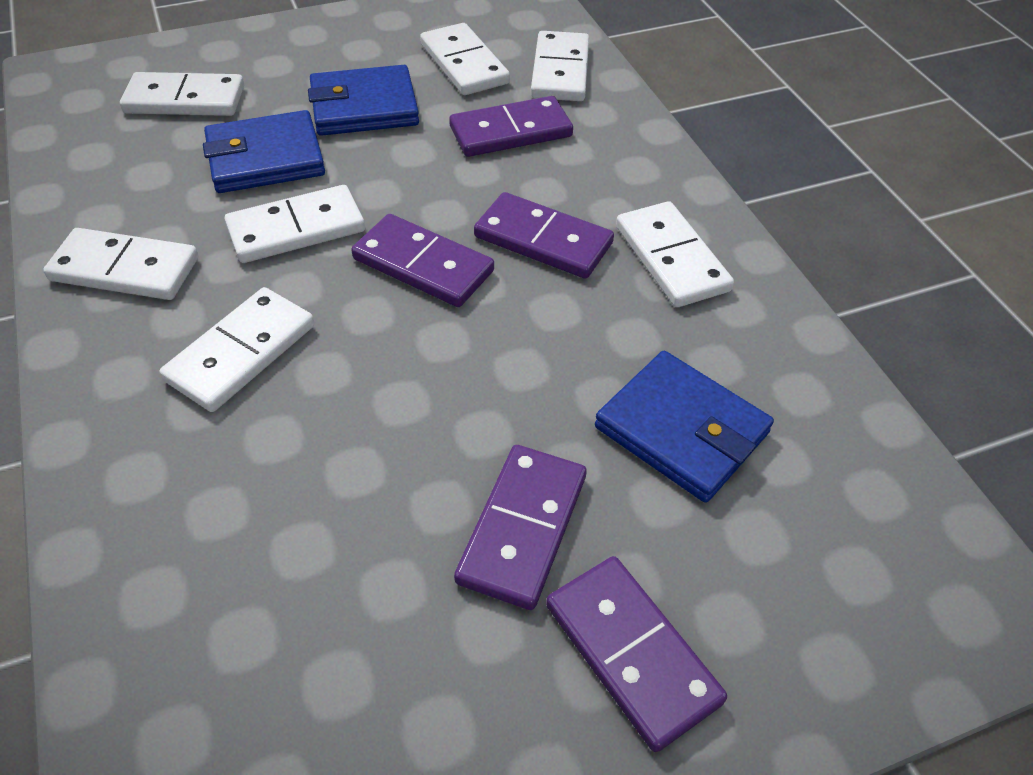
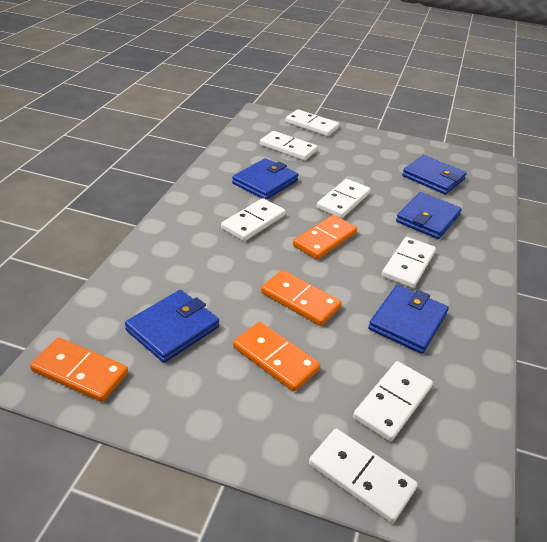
blue wallet: 3 -> 5
orange domino: 0 -> 4
purple domino: 5 -> 0

